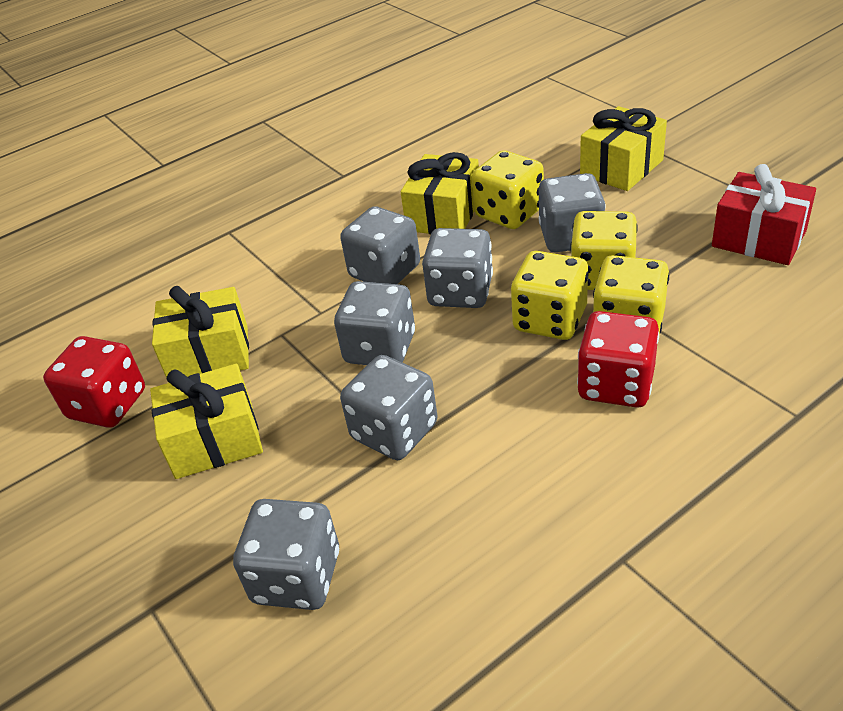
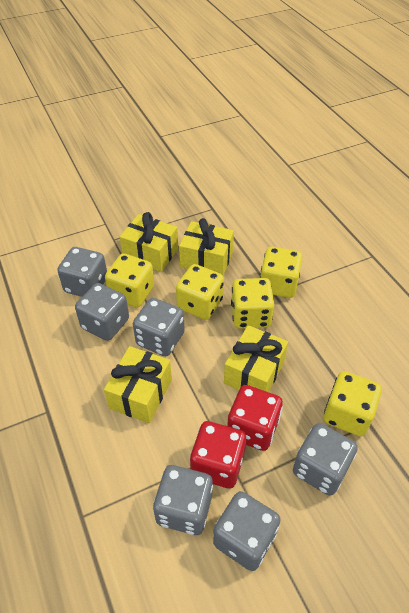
red gift: 1 -> 0
yellow dice: 4 -> 5

